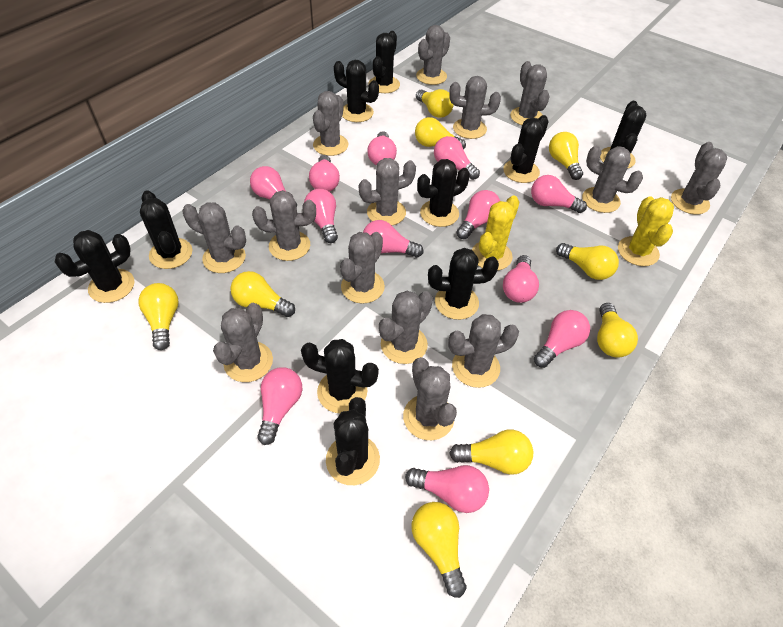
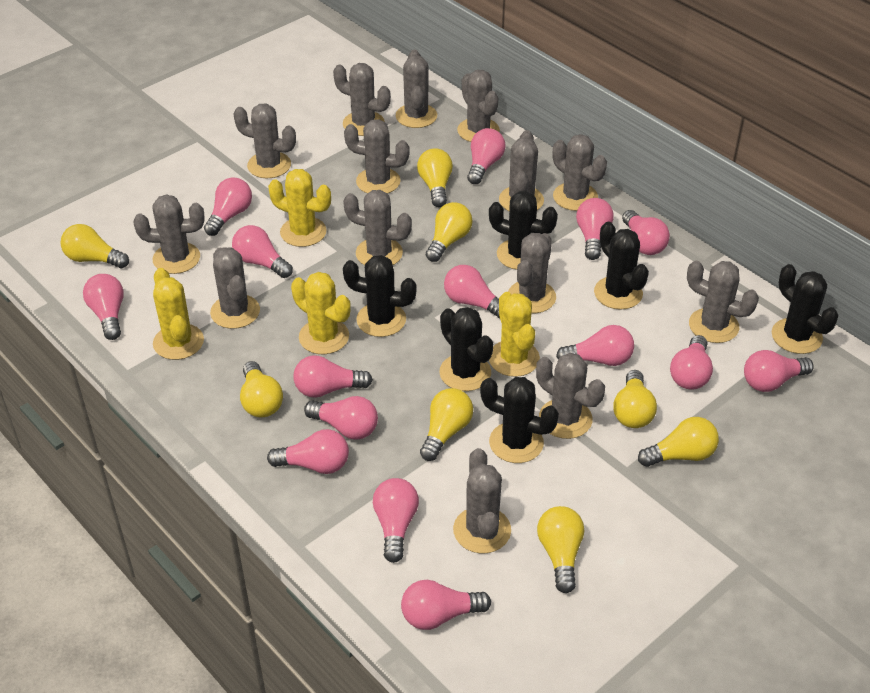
black cactus: 10 -> 6
pink light bulb: 12 -> 15
yellow cactus: 2 -> 4
yellow light bulb: 9 -> 8

